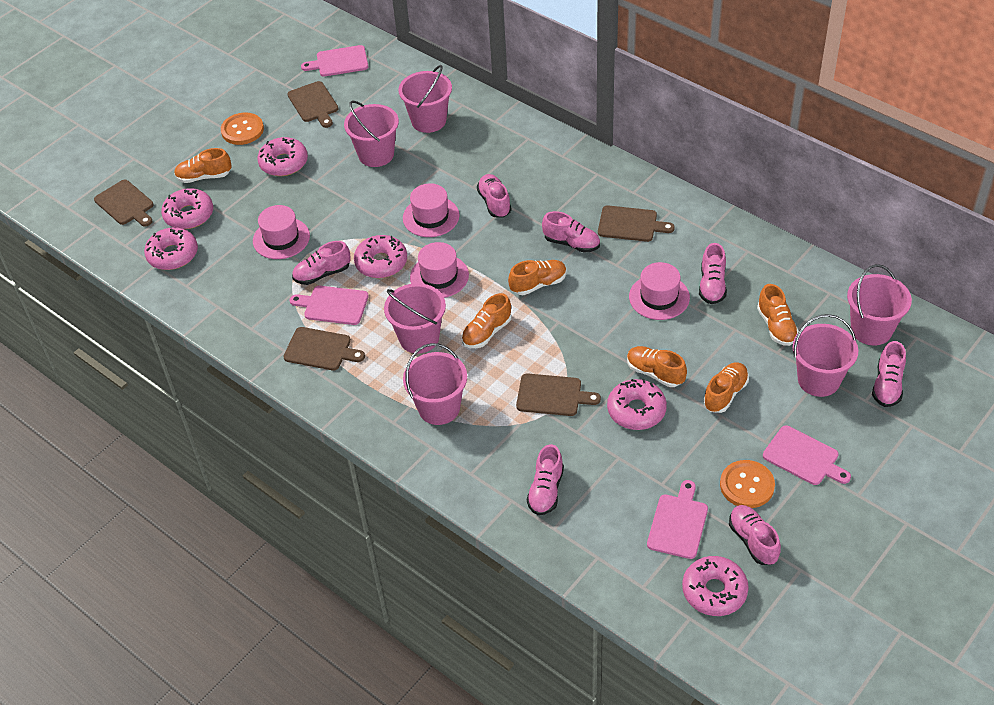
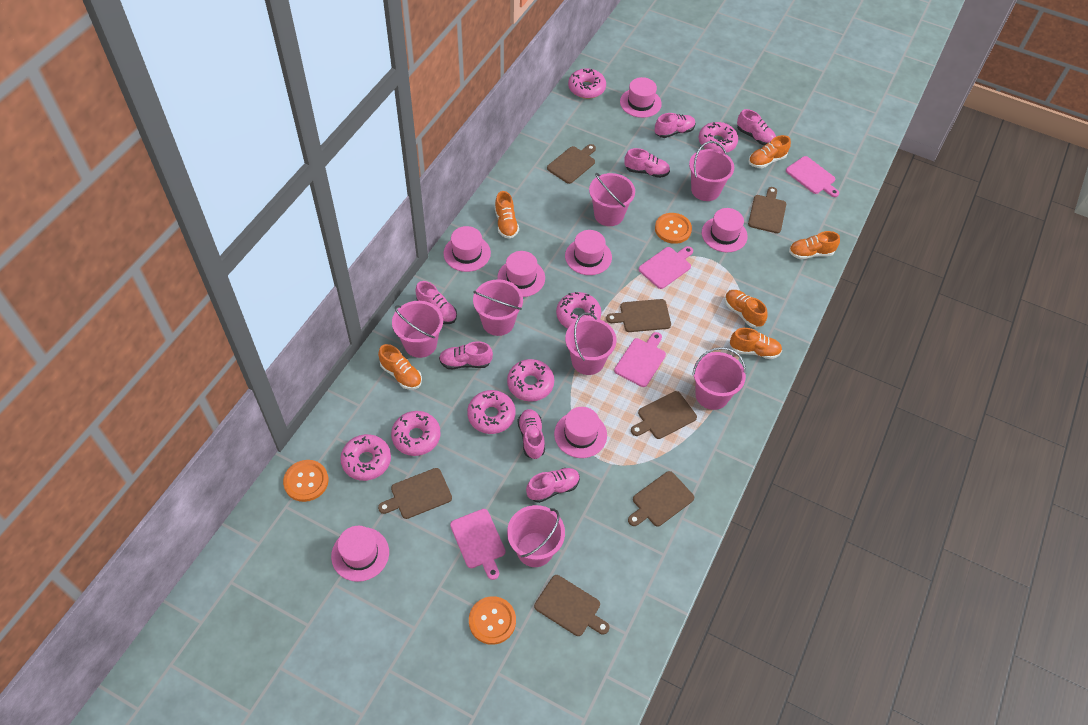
brown cutting board: 5 -> 7
orange button: 2 -> 3
pink bucket: 6 -> 7
pink donut: 6 -> 7
pink hat: 4 -> 7

